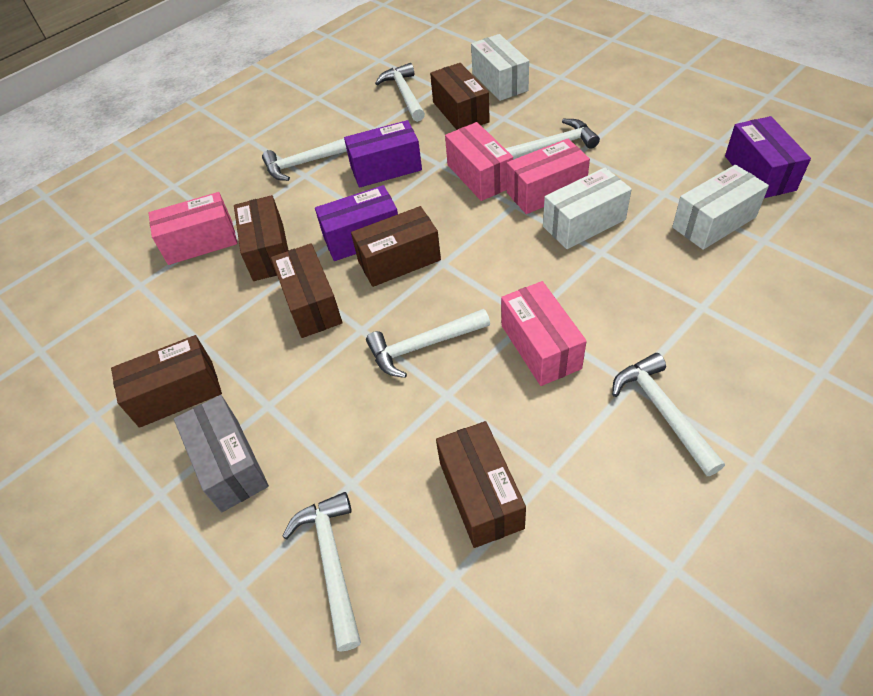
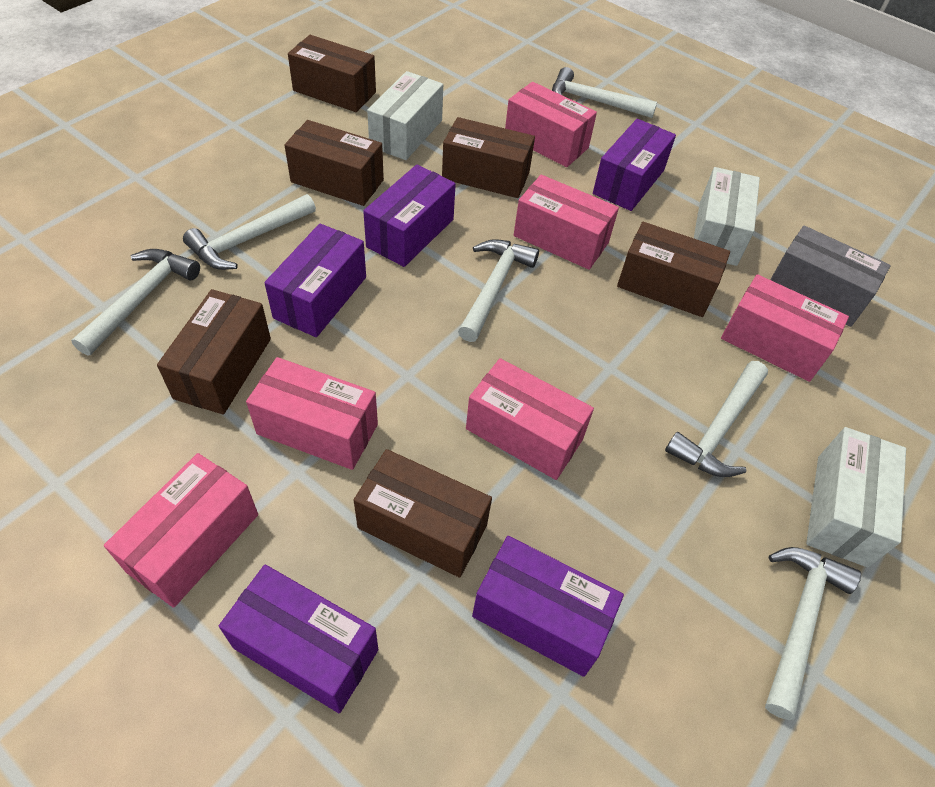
pink box: 4 -> 6
purple box: 3 -> 5

